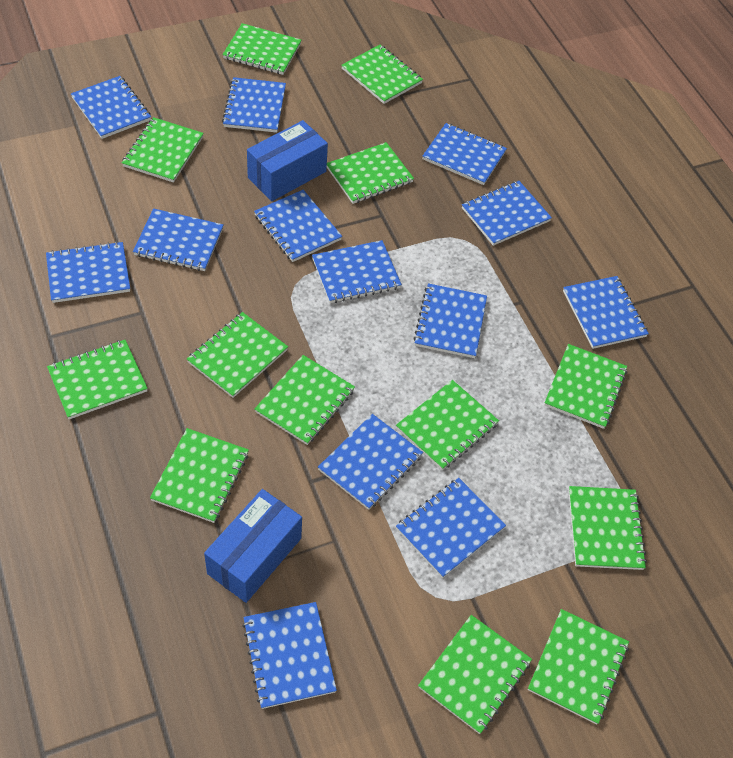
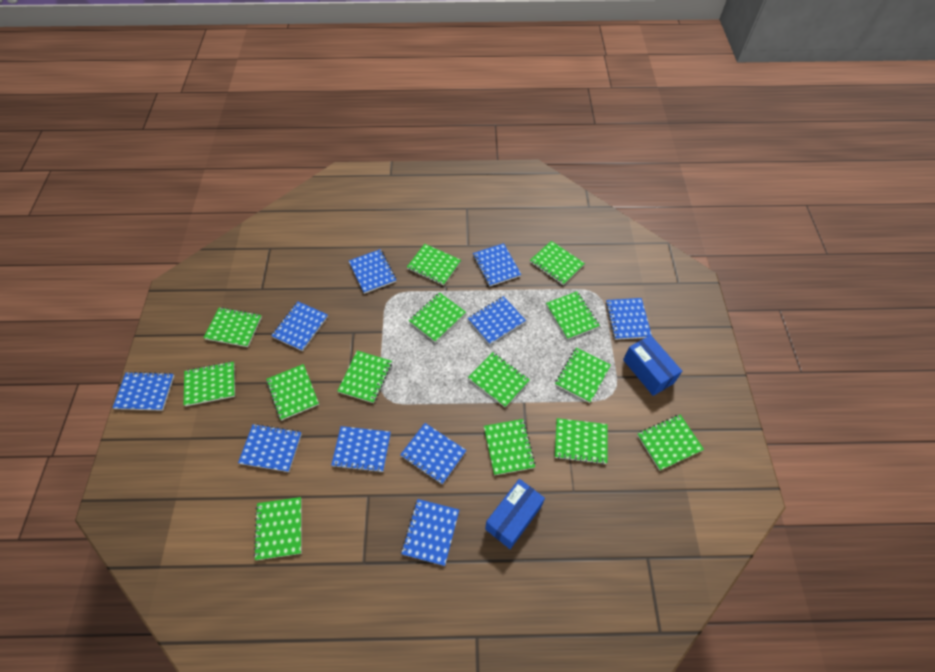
blue notebook: 13 -> 10
green notebook: 13 -> 14

